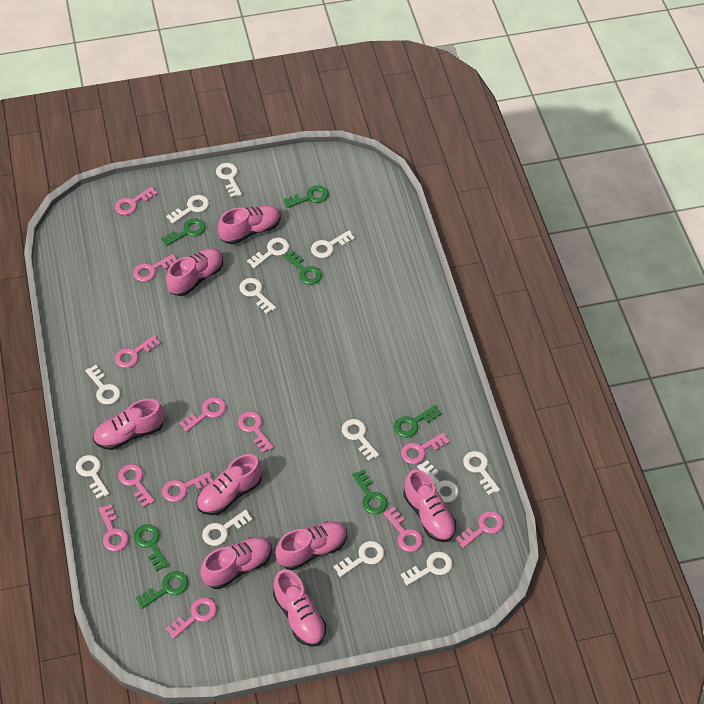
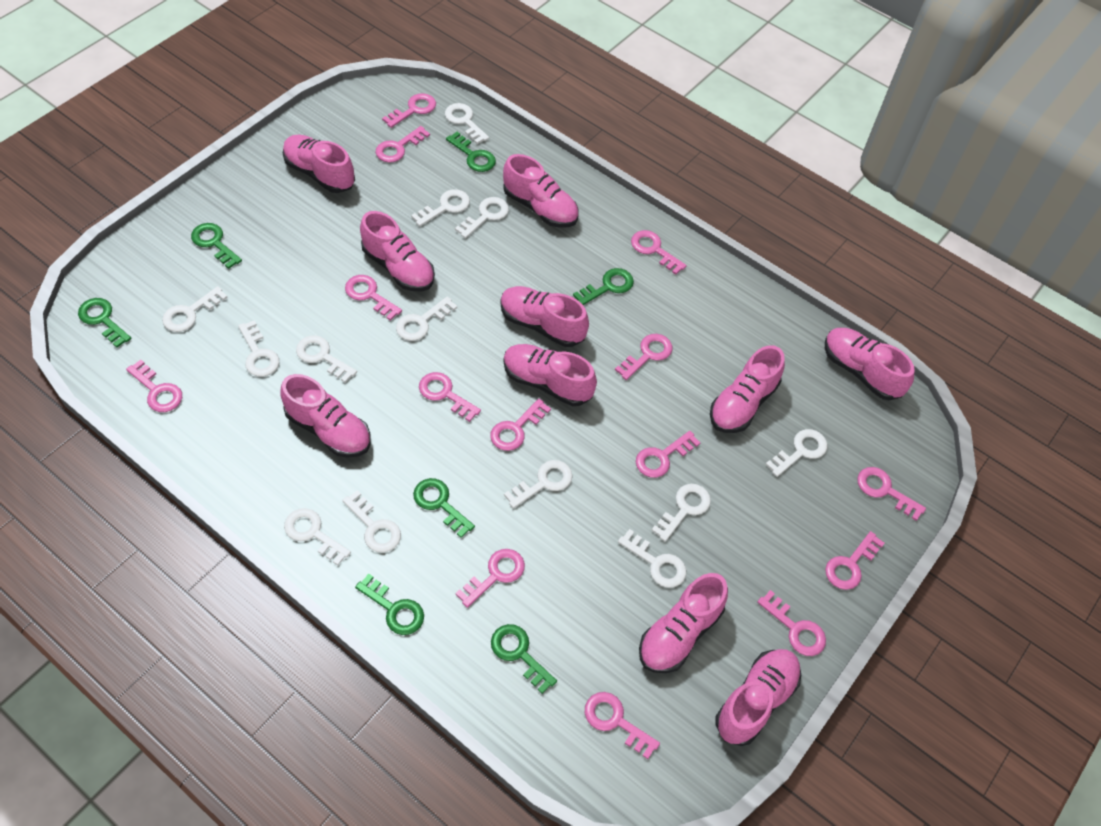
pink key: 12 -> 14
pink shoe: 8 -> 10

